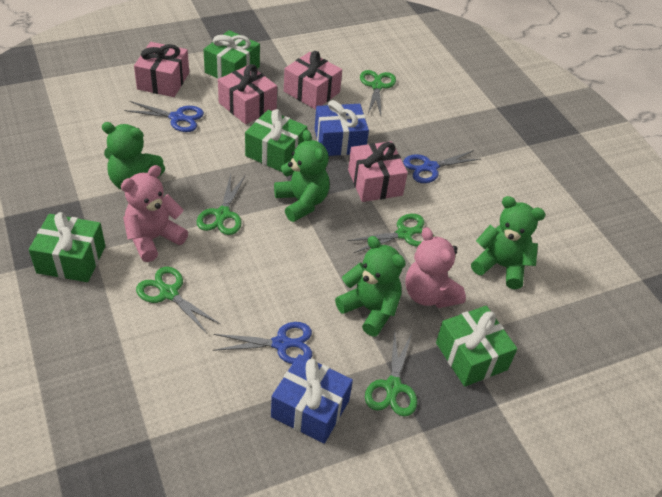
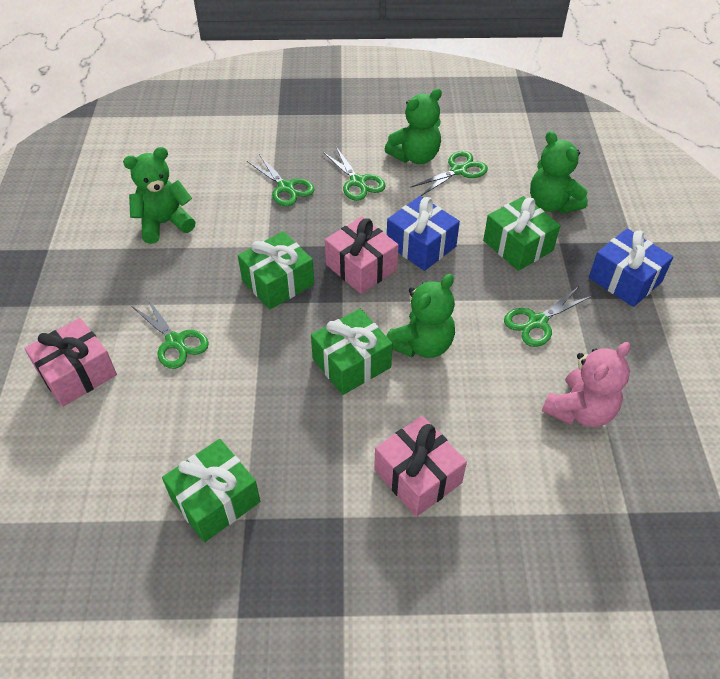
blue scissors: 3 -> 0
pink gift: 4 -> 3
pink teddy bear: 2 -> 1

